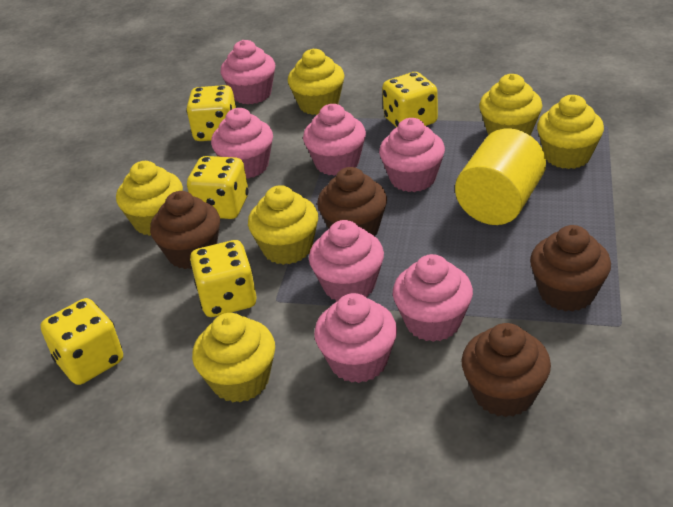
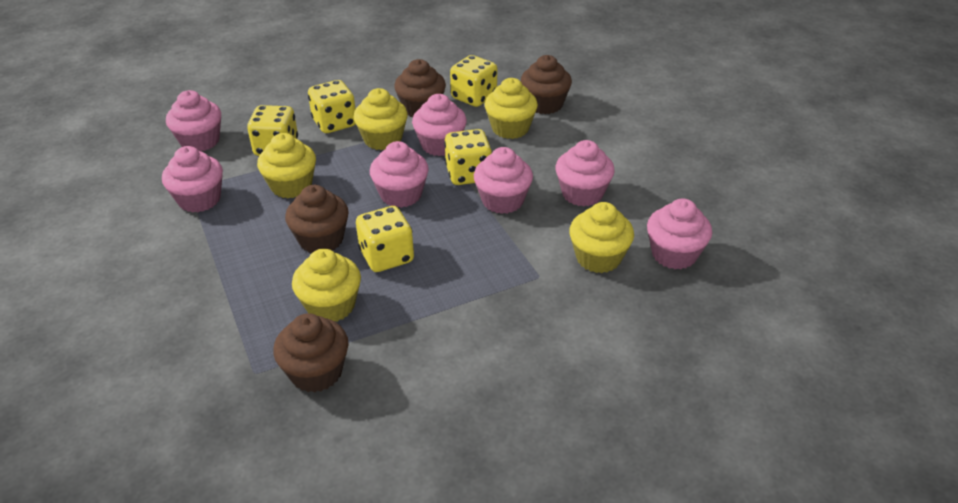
yellow cupcake: 6 -> 5
yellow cylinder: 1 -> 0

